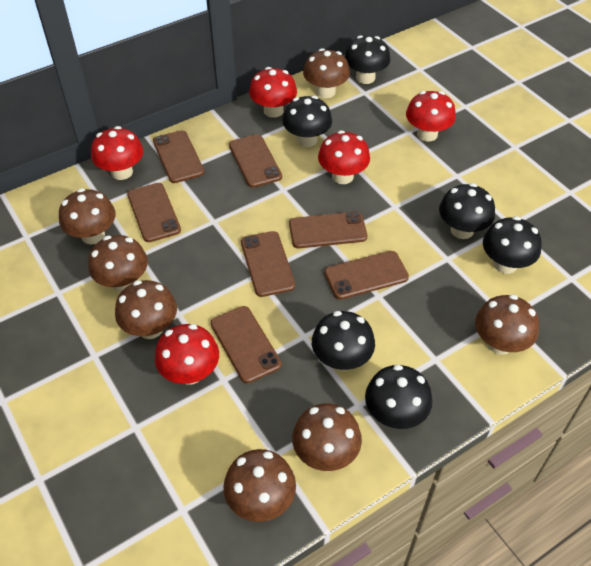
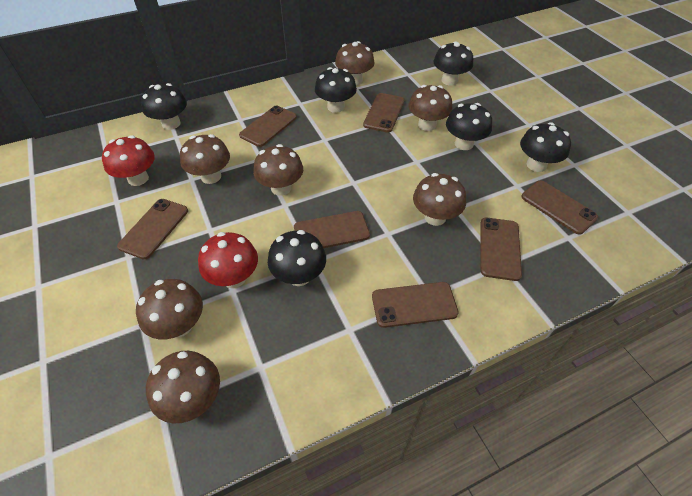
red mushroom: 5 -> 2

